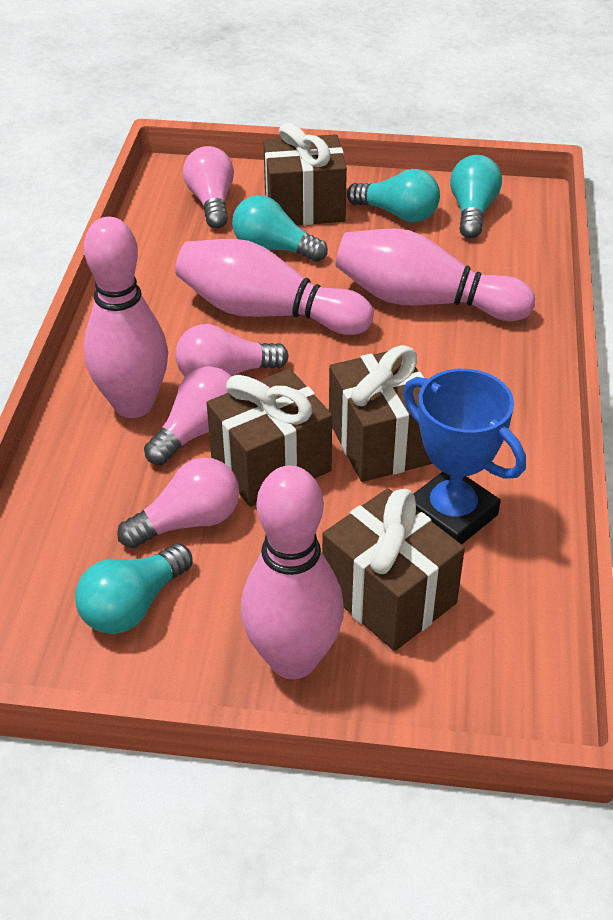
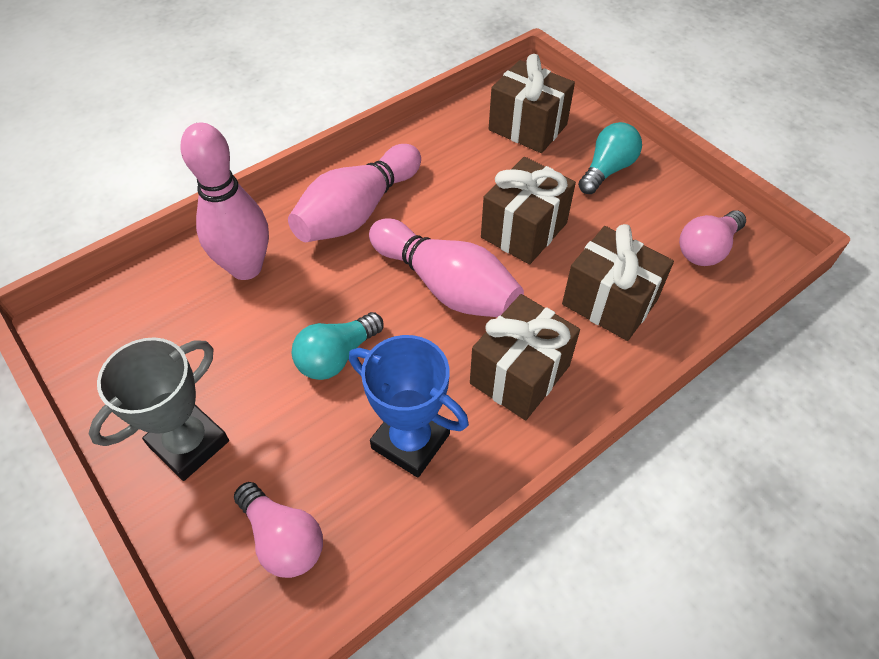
grey trophy: 0 -> 1
pink bowling pin: 4 -> 3
pink light bulb: 4 -> 2
turquoise light bulb: 4 -> 2

